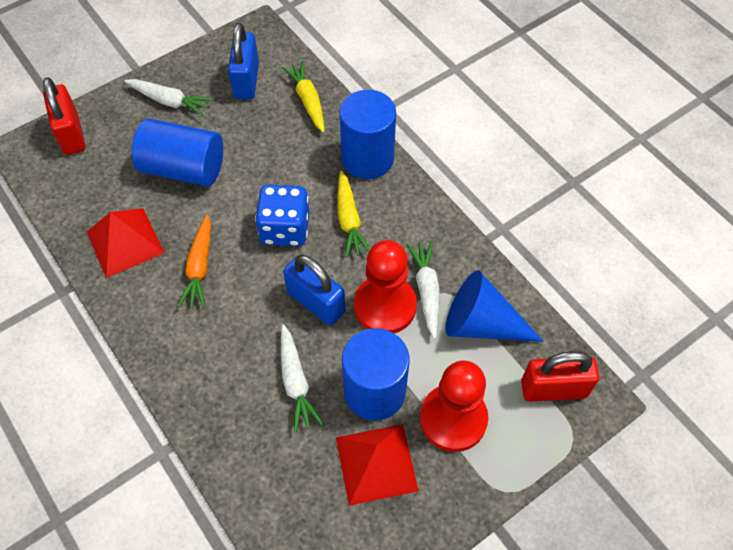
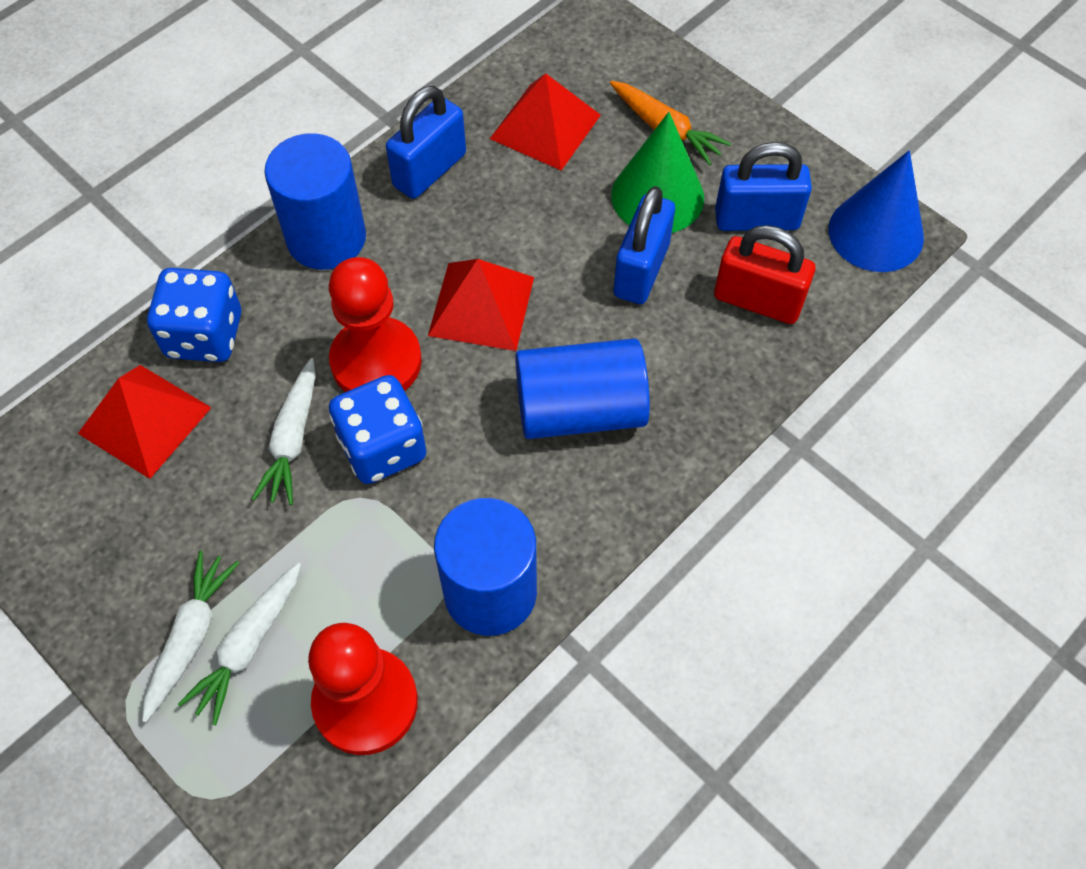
blue dice: 1 -> 2
blue padlock: 2 -> 3
green cone: 0 -> 1
red padlock: 2 -> 1
red pyramid: 2 -> 3
yellow carrot: 2 -> 0

